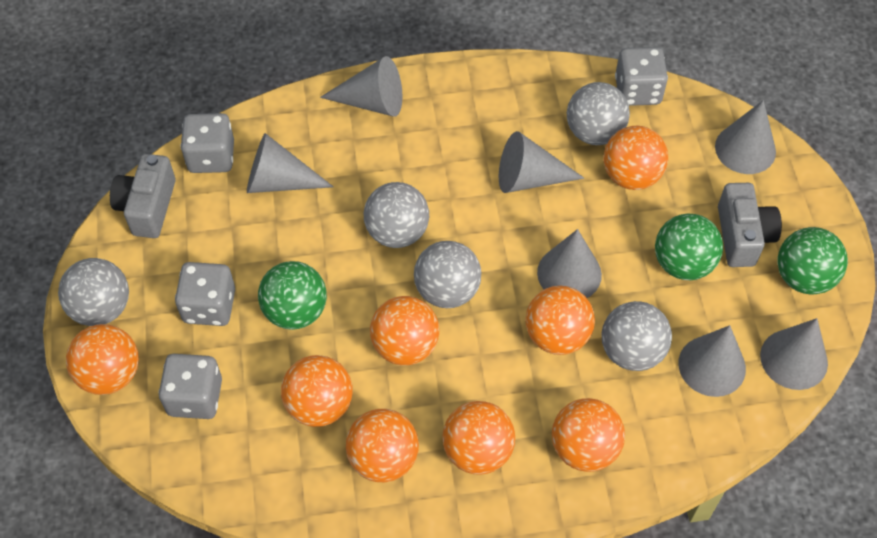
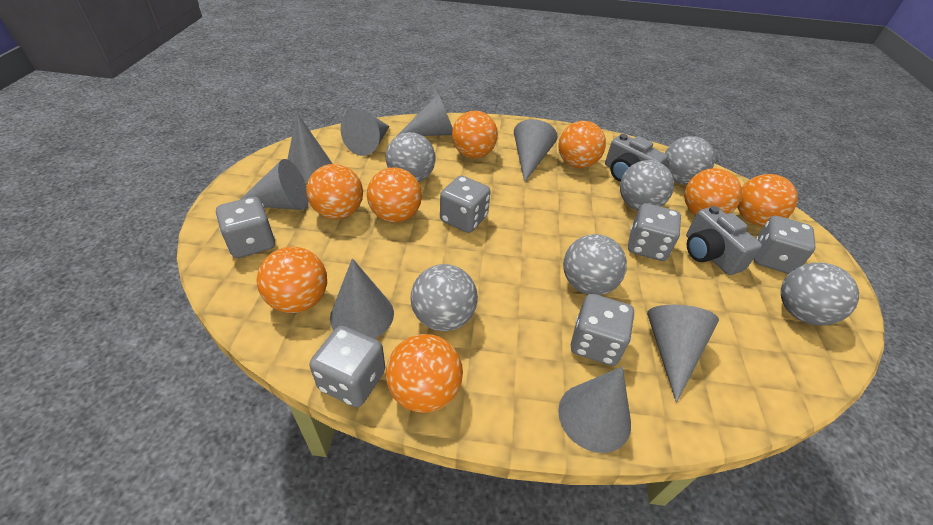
green ball: 3 -> 0
grey ball: 5 -> 6
grey cone: 7 -> 8
grey dice: 4 -> 6

